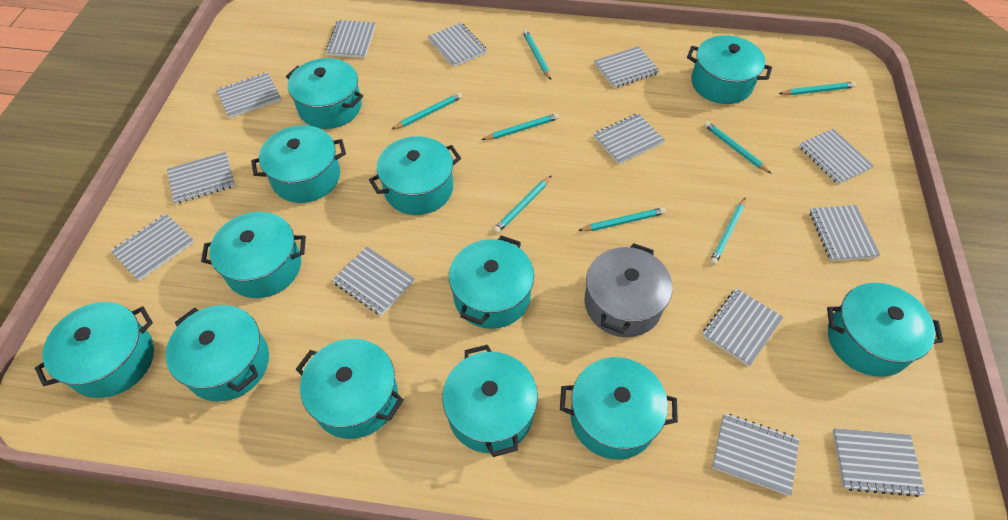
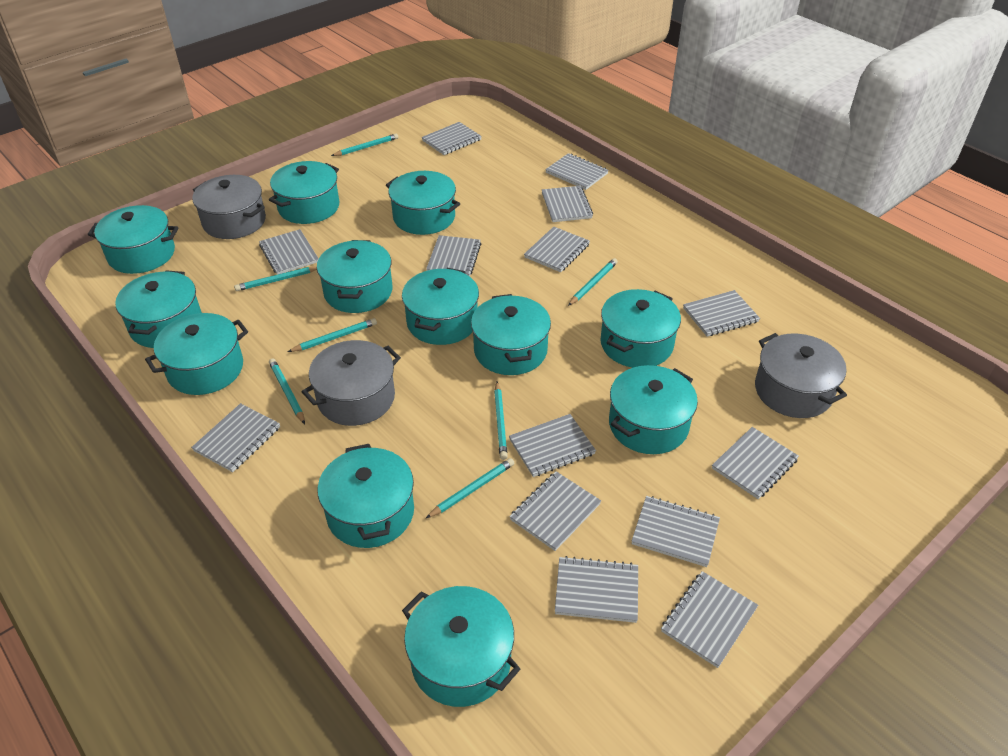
grey notebook: 13 -> 14
grey pot: 1 -> 3
turquoise pencil: 8 -> 7

